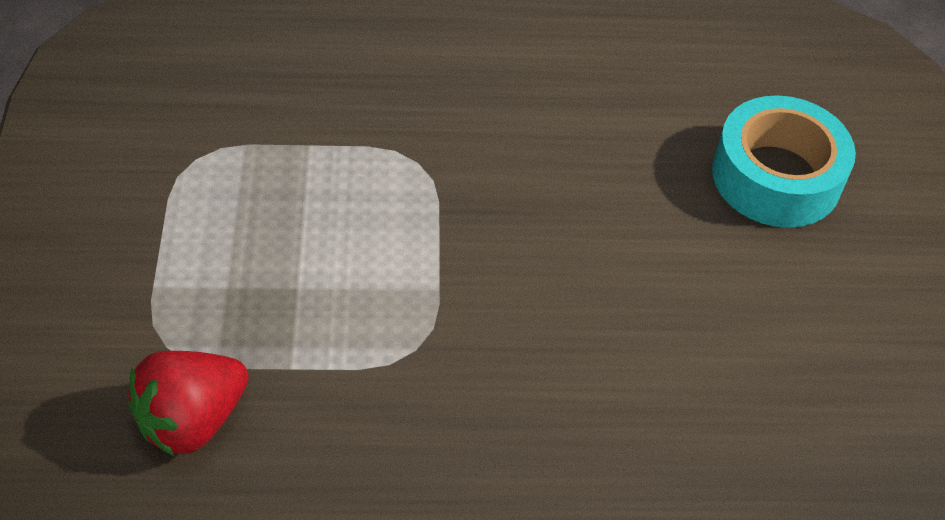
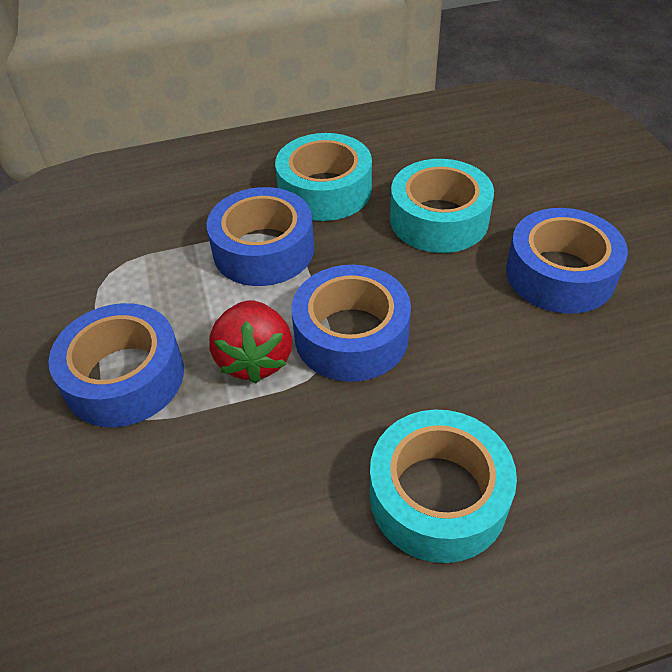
blue tape: 0 -> 4
turquoise tape: 1 -> 3

